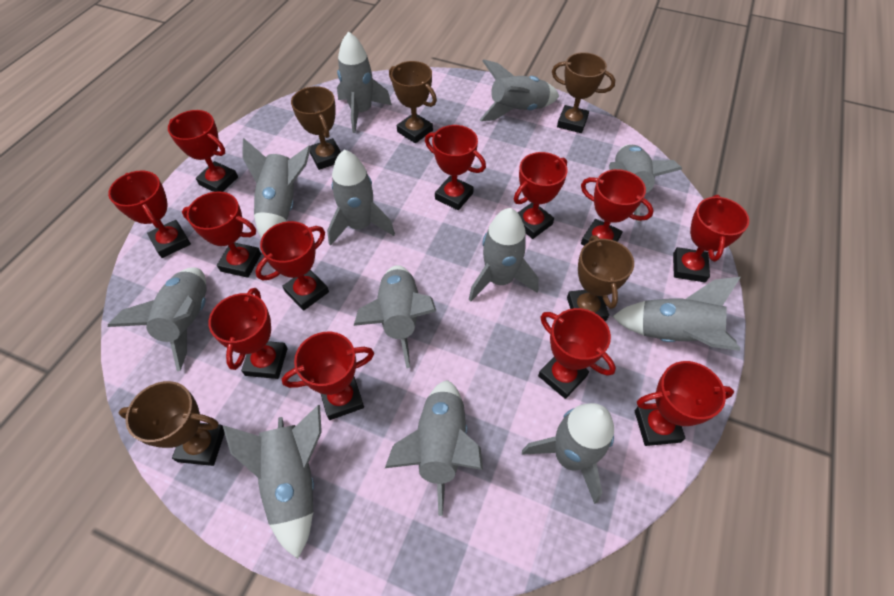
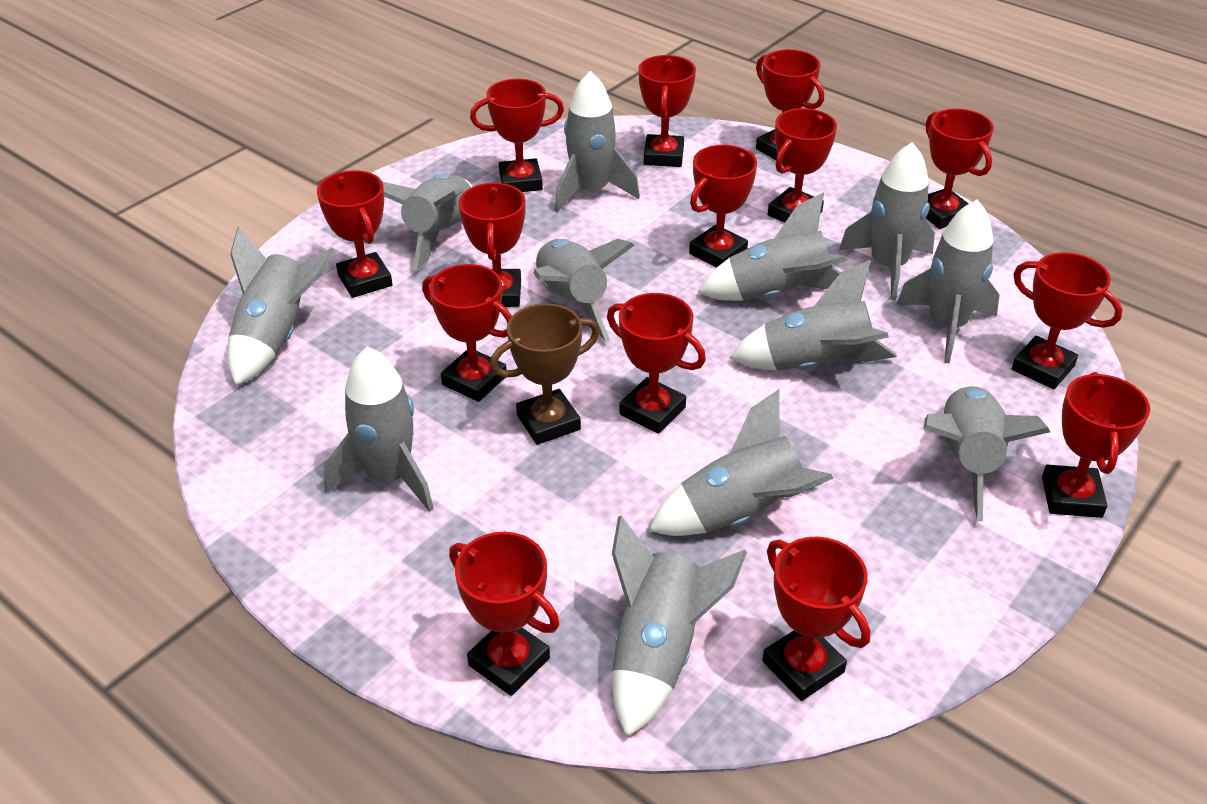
brown trophy: 5 -> 1
red trophy: 12 -> 14

